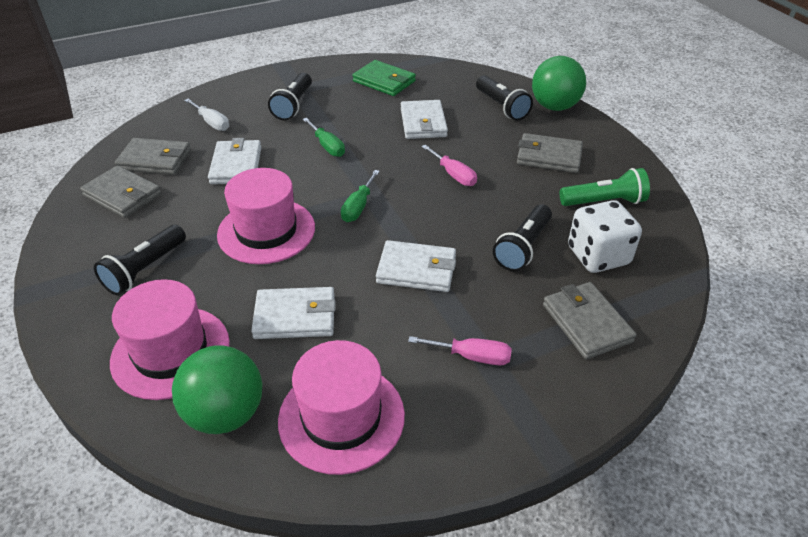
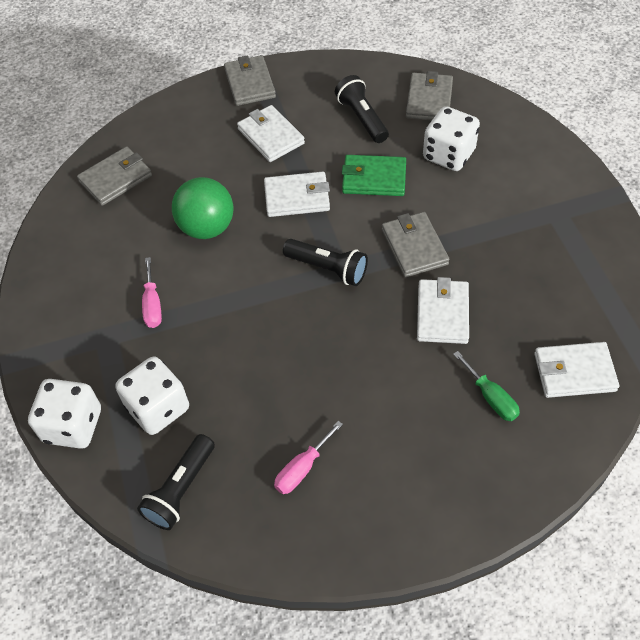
black flashlight: 4 -> 3
green ball: 2 -> 1
green flashlight: 1 -> 0
green screwdriver: 2 -> 1
pink hat: 3 -> 0
white dice: 1 -> 3
white screwdriver: 1 -> 0

